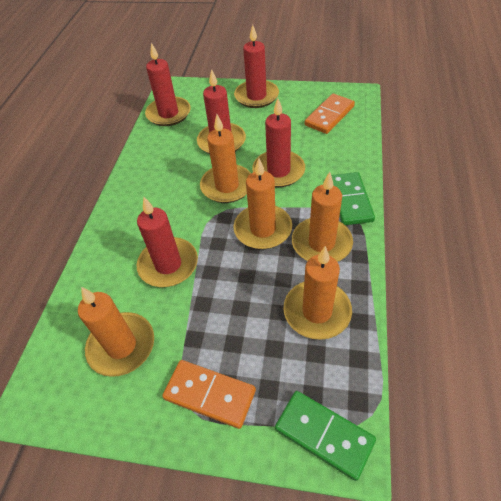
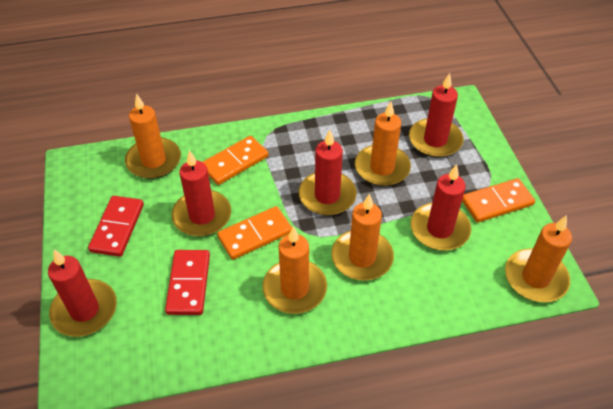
green domino: 2 -> 0
orange domino: 2 -> 3
red domino: 0 -> 2

